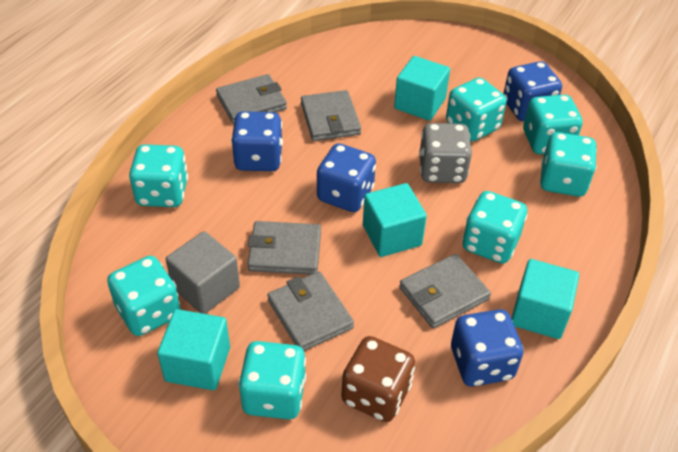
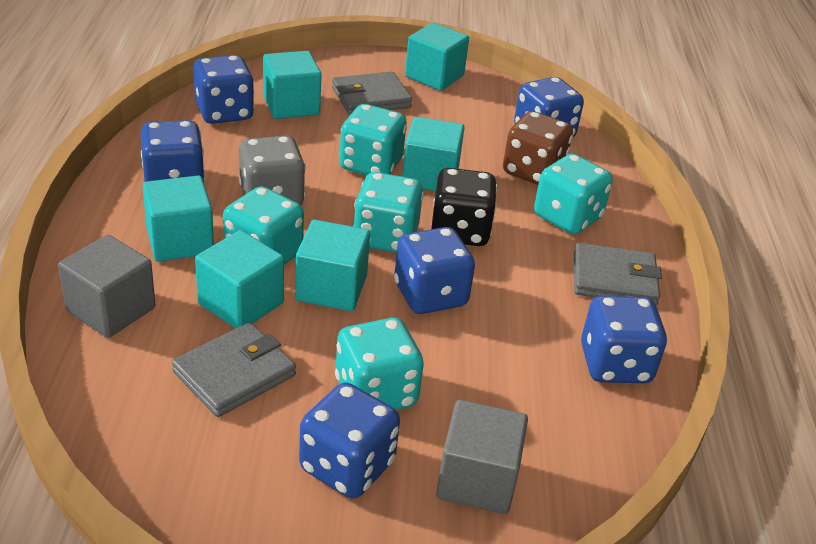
black dice: 0 -> 1
blue dice: 4 -> 6
grey cube: 1 -> 2
grey wallet: 5 -> 3
turquoise cube: 4 -> 6
turquoise dice: 7 -> 5

